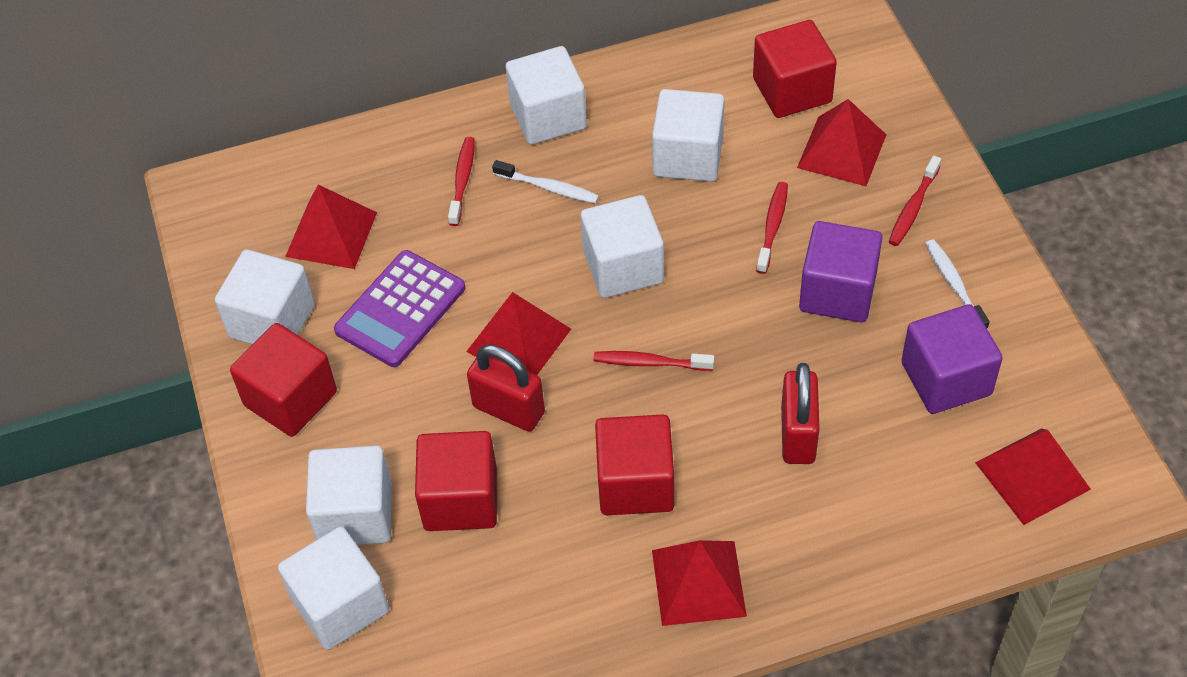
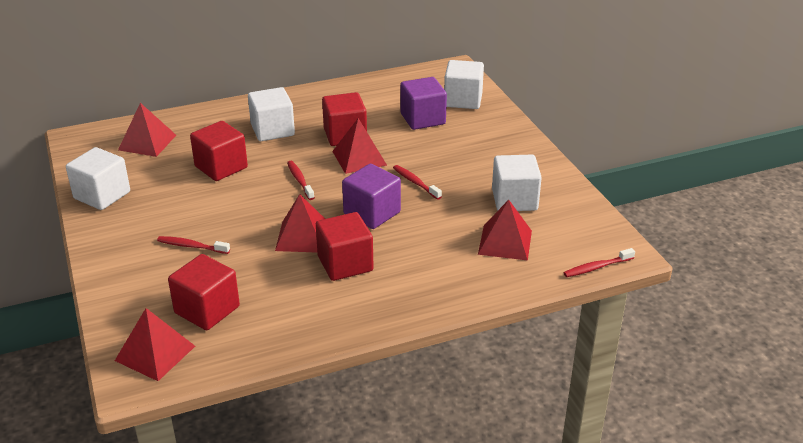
purple calculator: 1 -> 0
red padlock: 2 -> 0
white cube: 6 -> 4
white toothbrush: 2 -> 0

